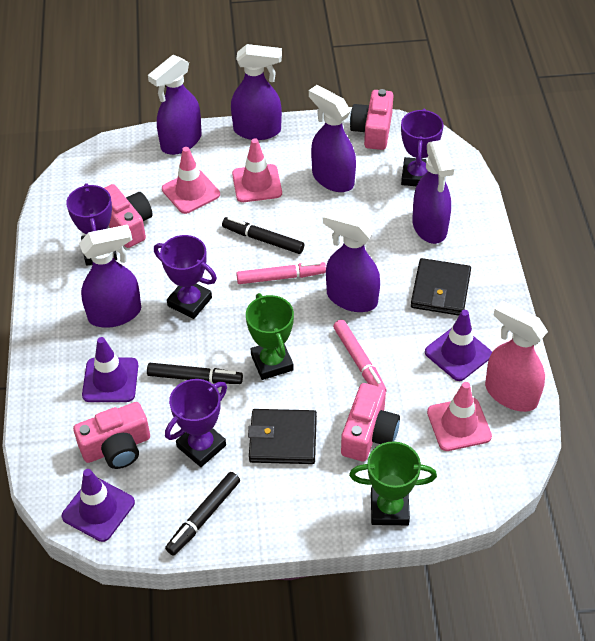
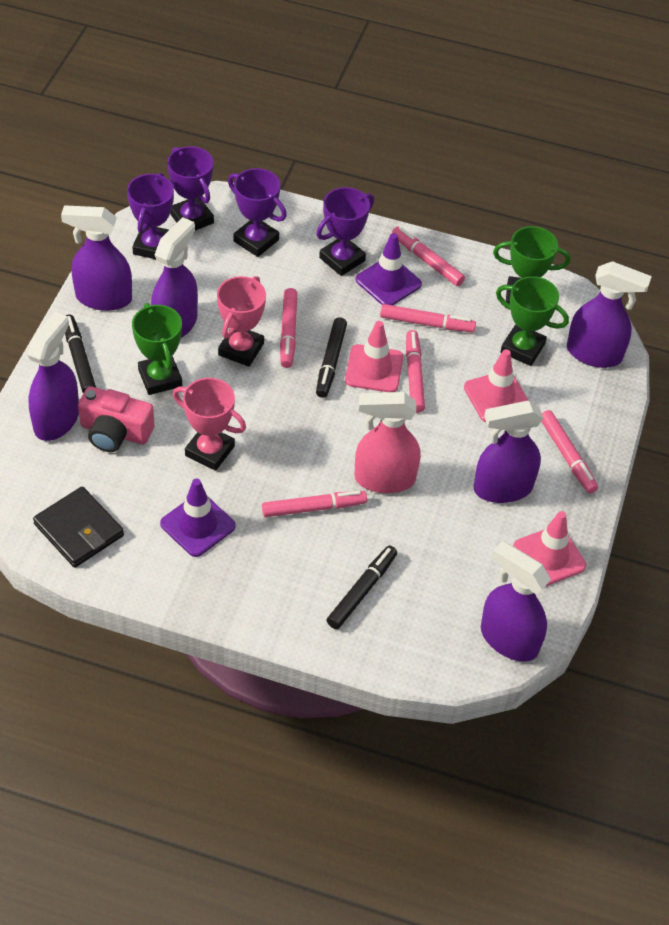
black wallet: 2 -> 1
green trophy: 2 -> 3
pink camera: 4 -> 1
pink marker: 2 -> 6
pink trophy: 0 -> 2
purple traffic cone: 3 -> 2

